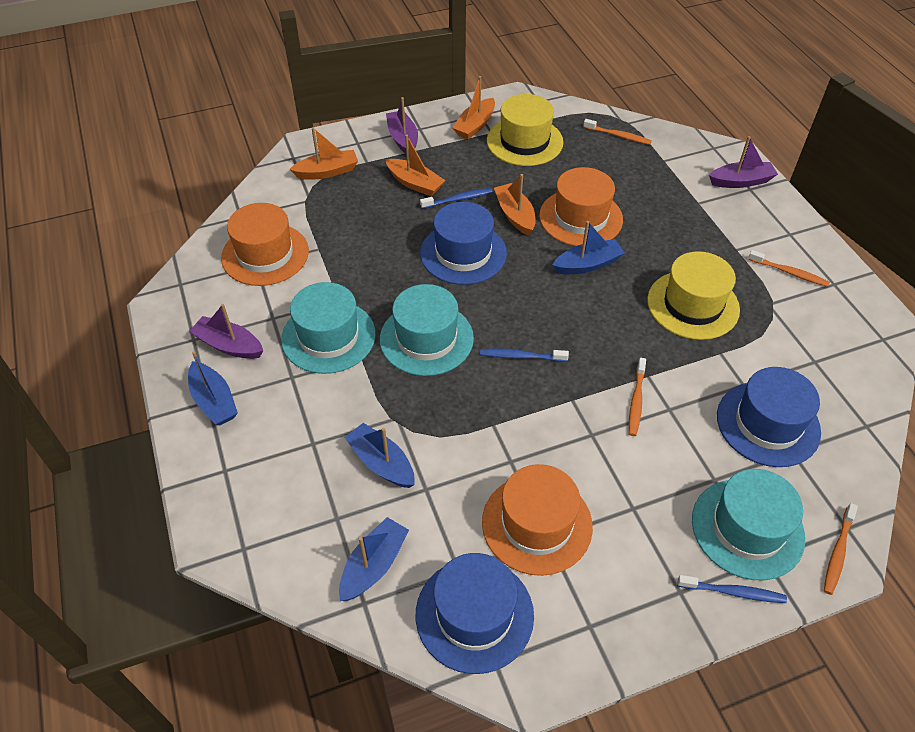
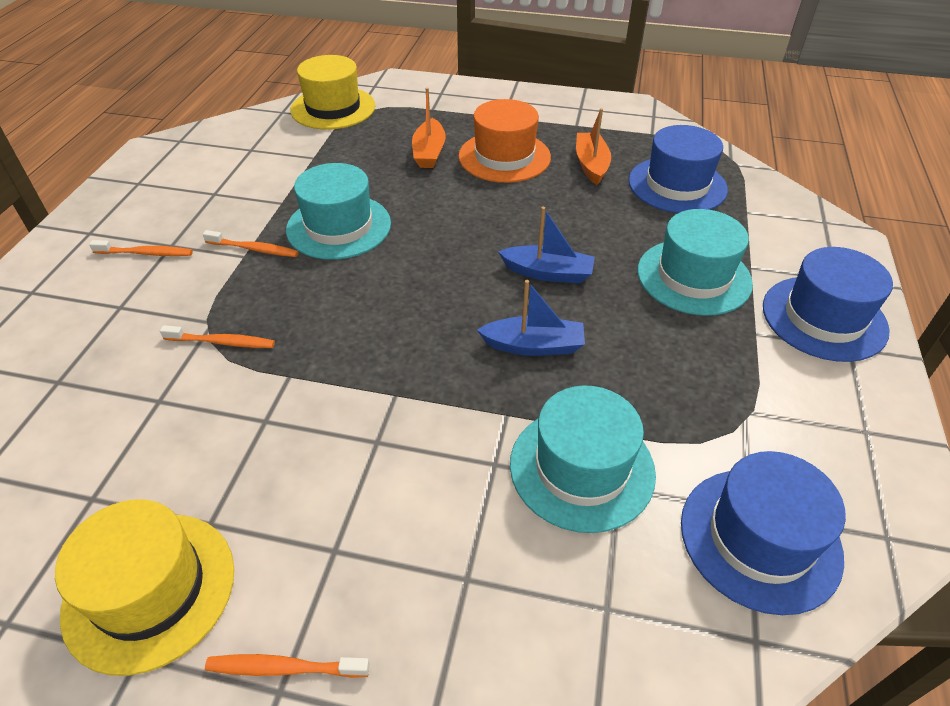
blue boat: 4 -> 2
blue toothbrush: 3 -> 0
orange boat: 4 -> 2
orange hat: 3 -> 1
purple boat: 3 -> 0

